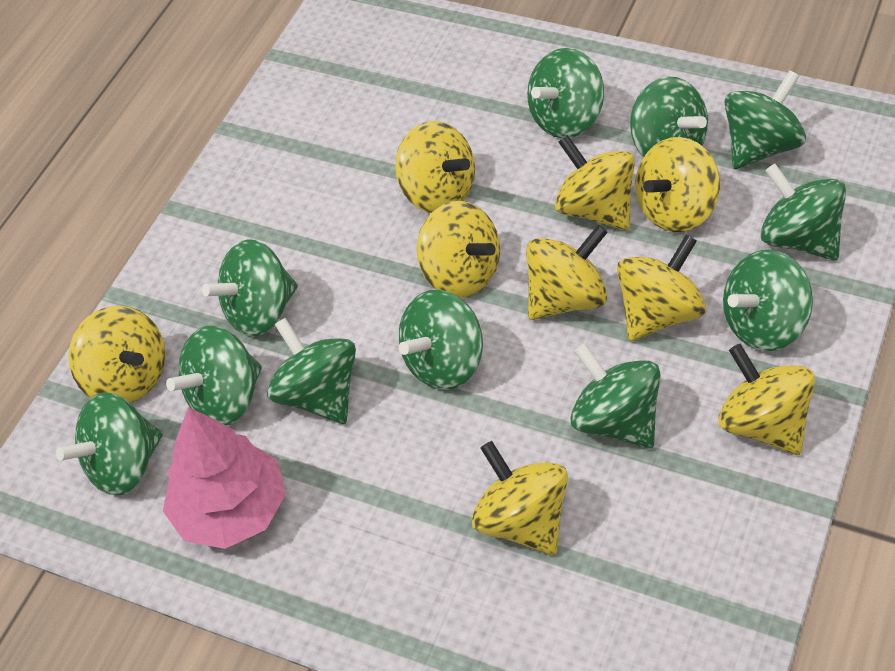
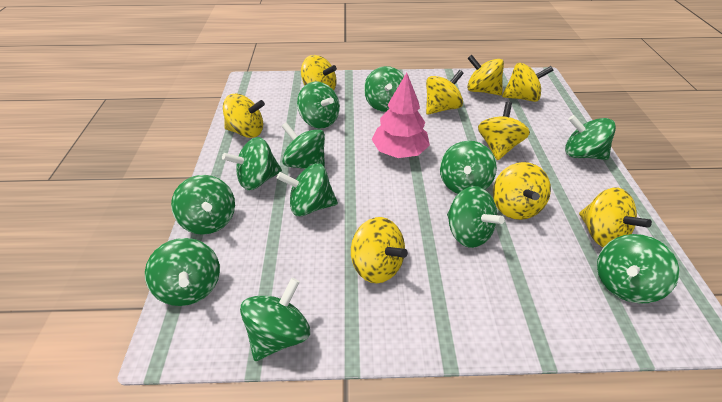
green spinning top: 11 -> 12

